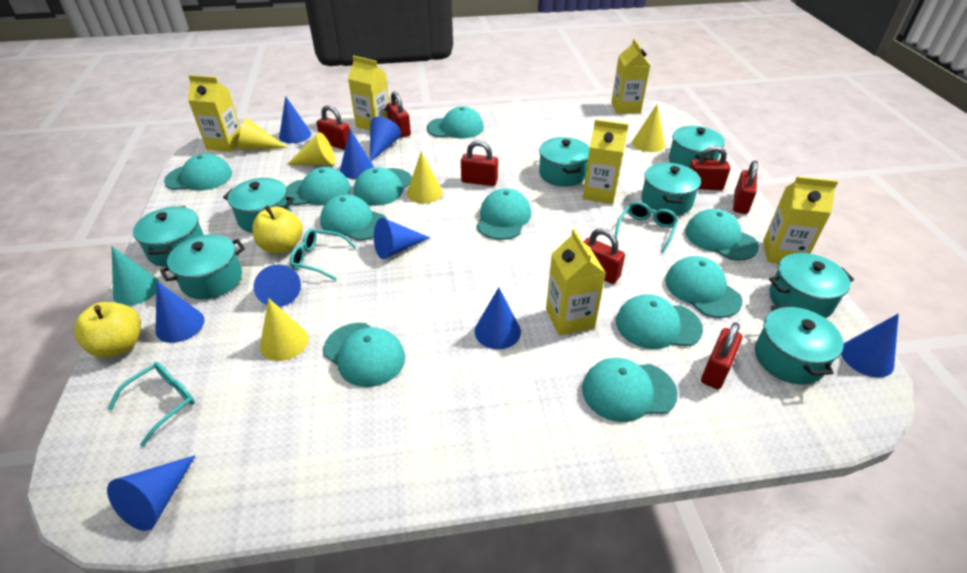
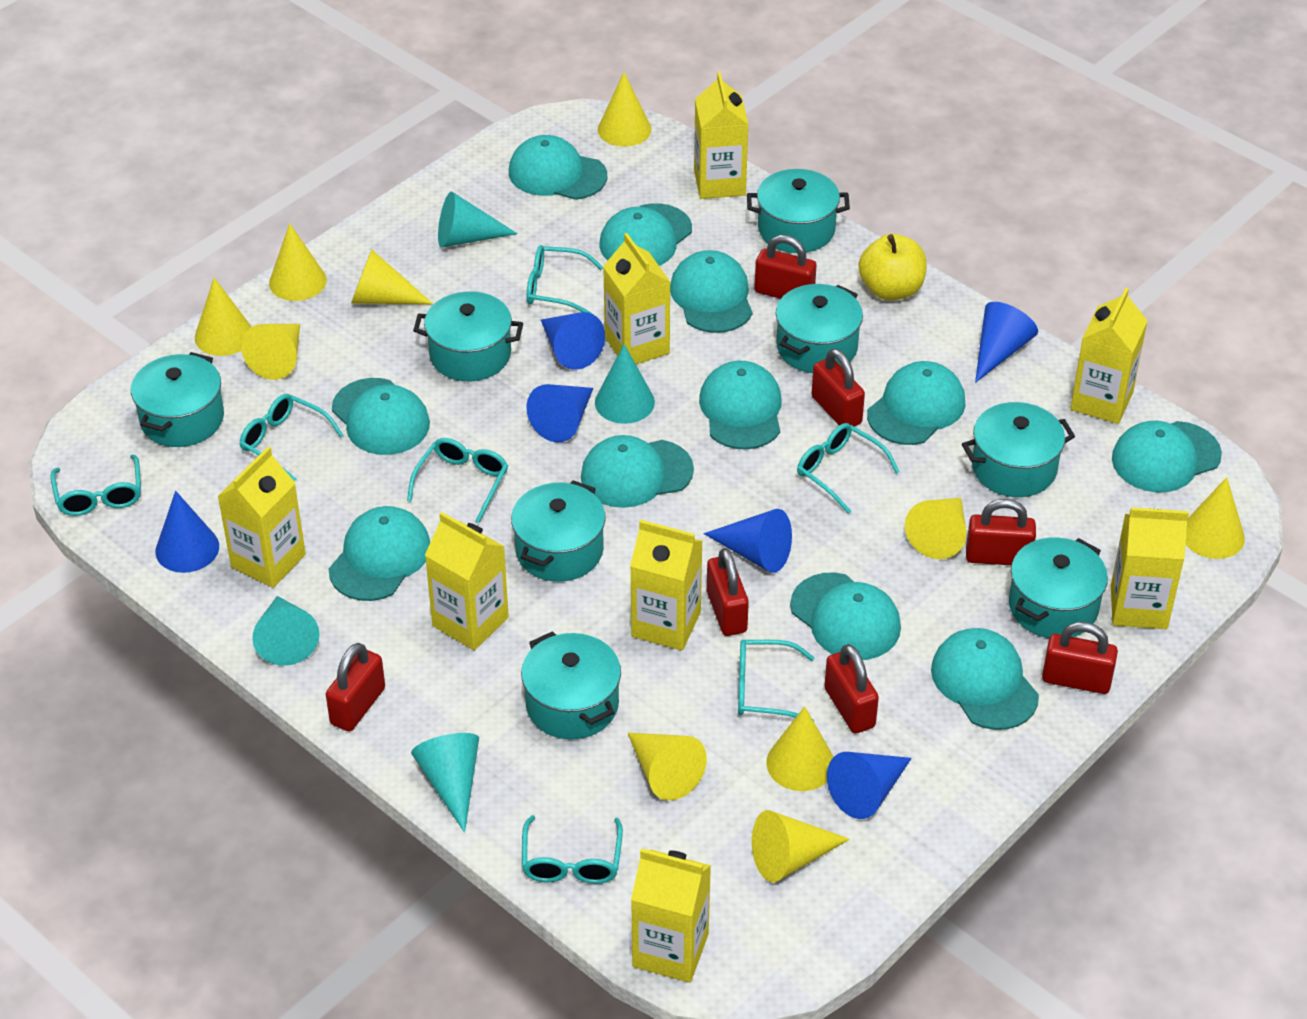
blue cone: 9 -> 6
turquoise cone: 1 -> 4
turquoise glasses: 3 -> 7
yellow apple: 2 -> 1
yellow carton: 6 -> 8
yellow cone: 5 -> 10

